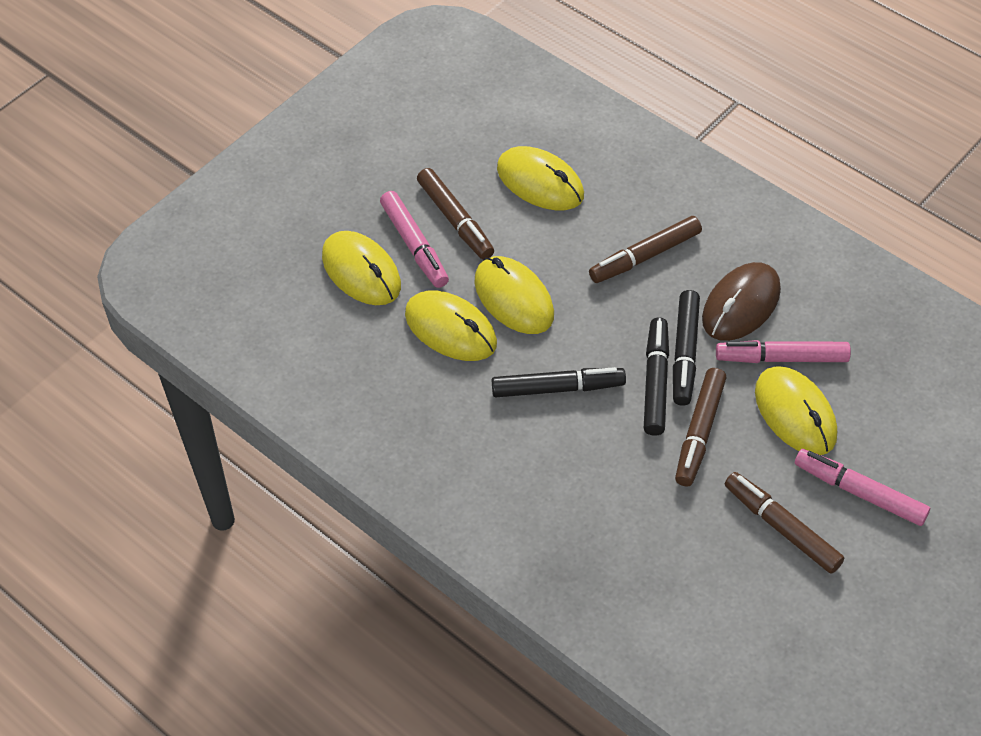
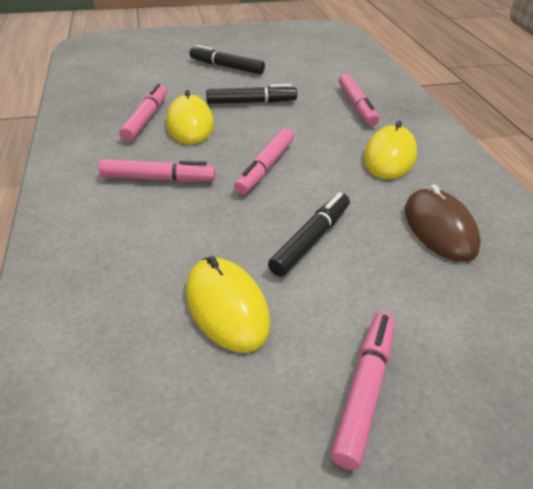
brown marker: 4 -> 0
pink marker: 3 -> 5
yellow mouse: 5 -> 3

